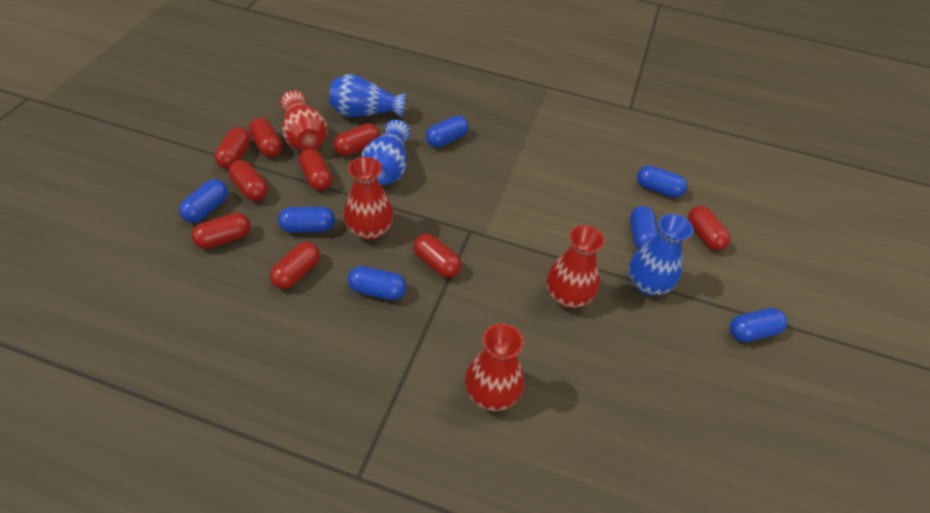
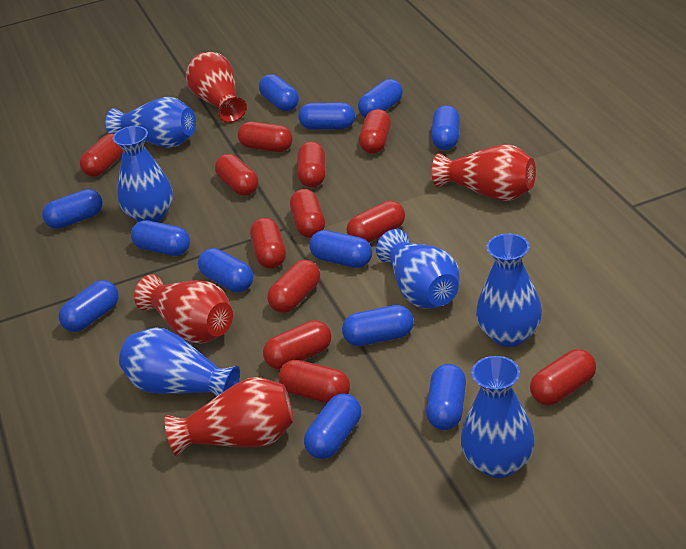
blue capsule: 7 -> 12
blue vase: 3 -> 6
red capsule: 9 -> 12

